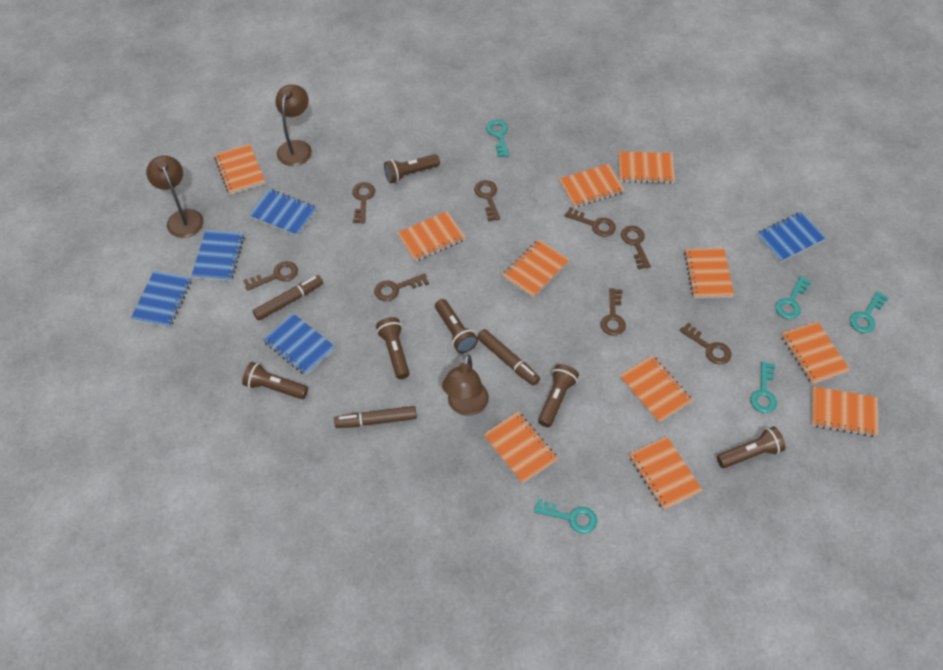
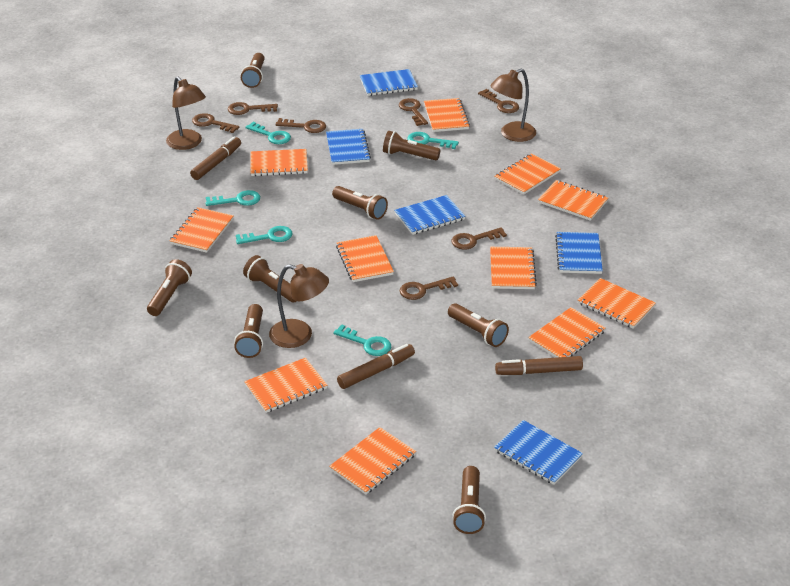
brown flashlight: 6 -> 8
brown key: 8 -> 7

